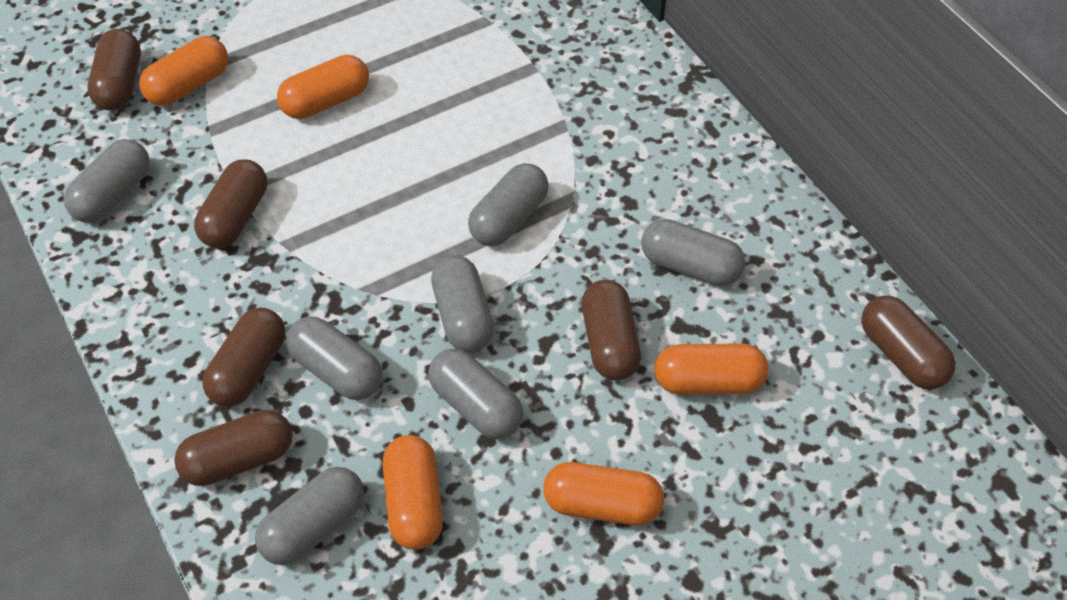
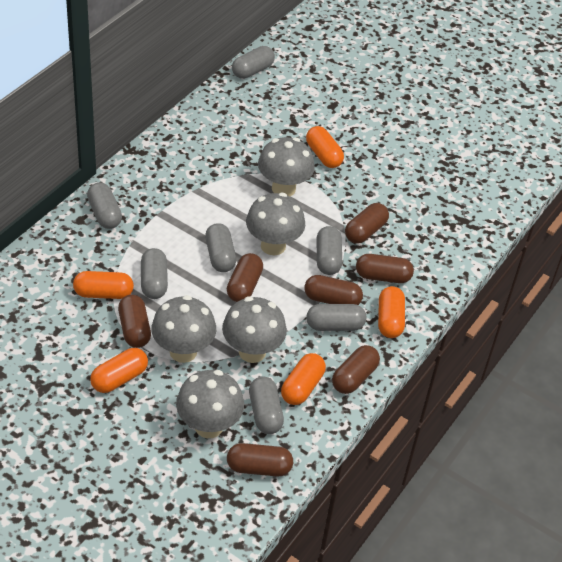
brown capsule: 6 -> 7
grey mushroom: 0 -> 5

